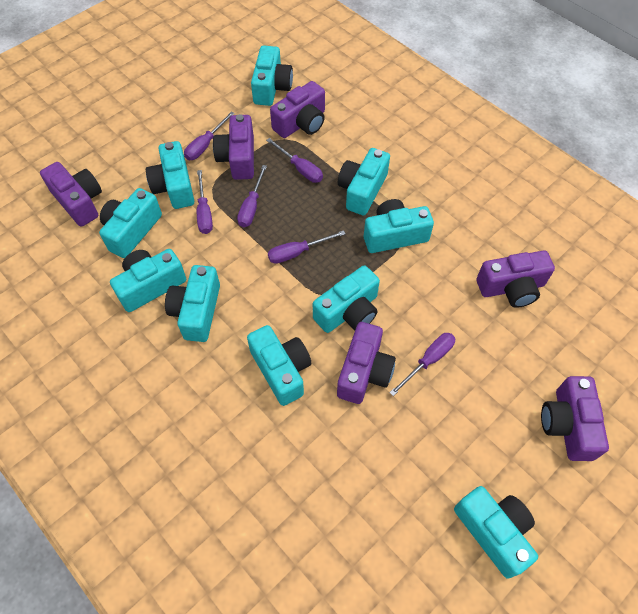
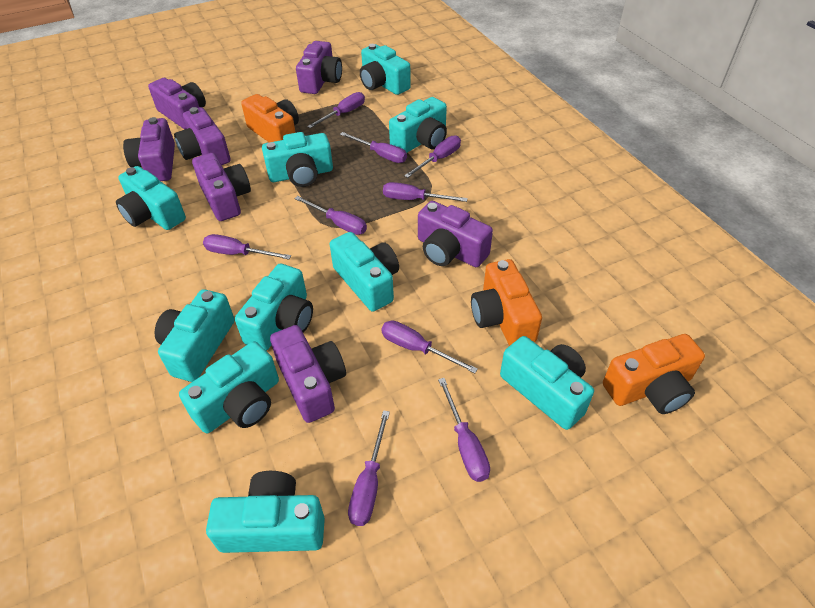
orange camera: 0 -> 3
purple camera: 6 -> 7
purple screwdriver: 6 -> 9

